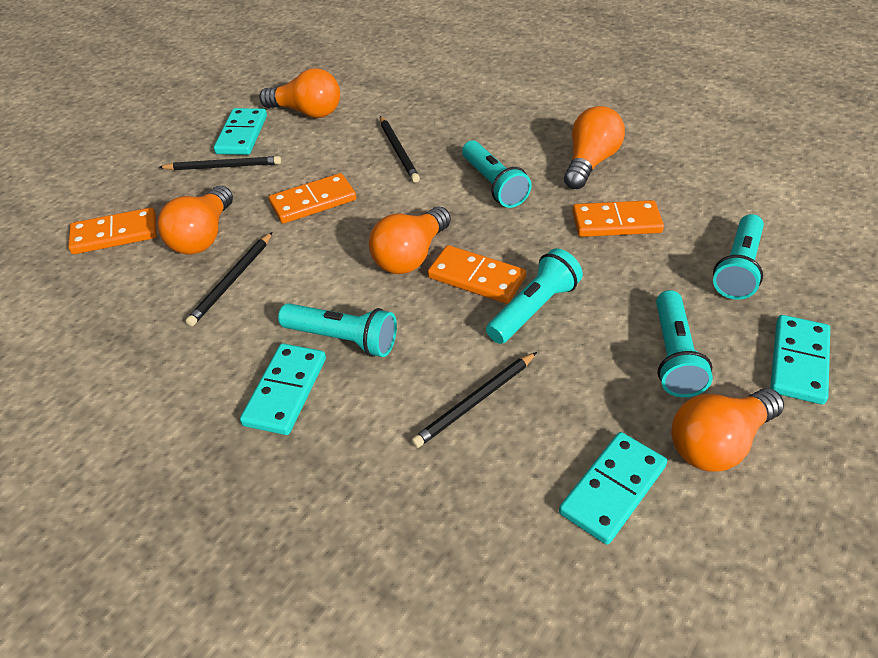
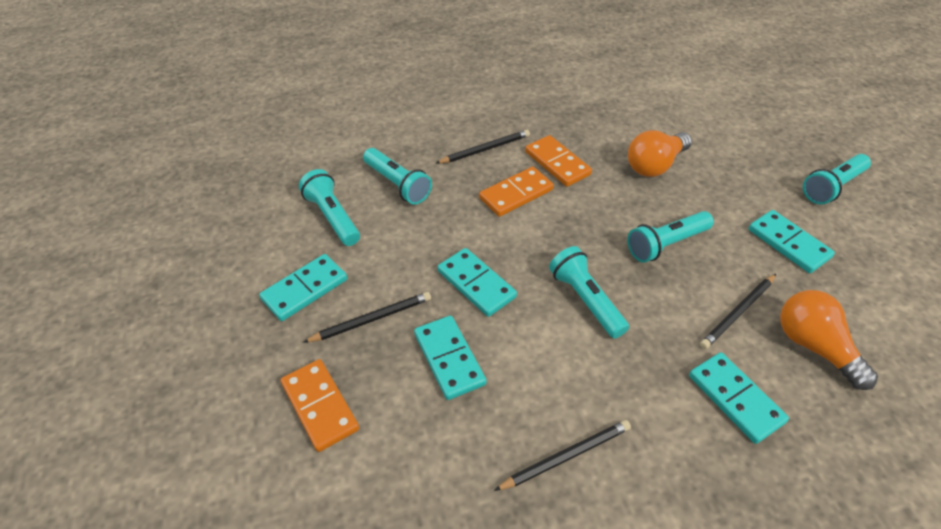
orange domino: 4 -> 3
orange light bulb: 5 -> 2
turquoise domino: 4 -> 5

